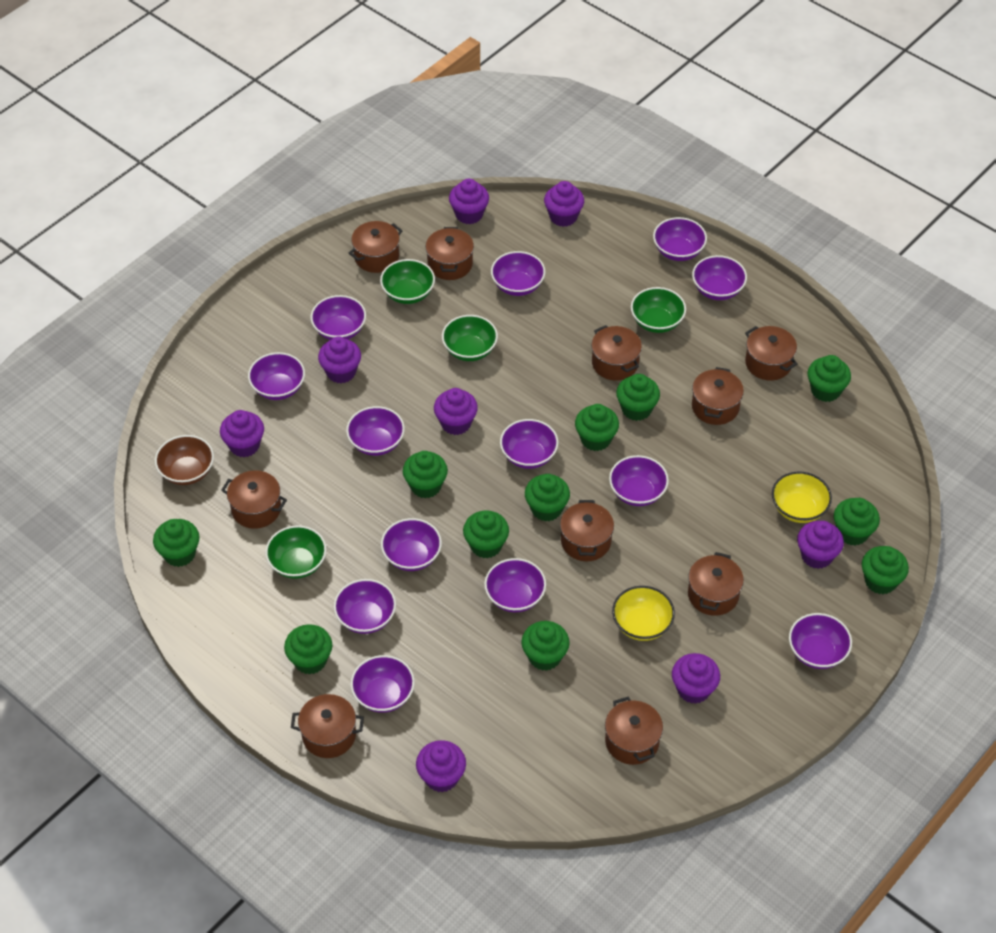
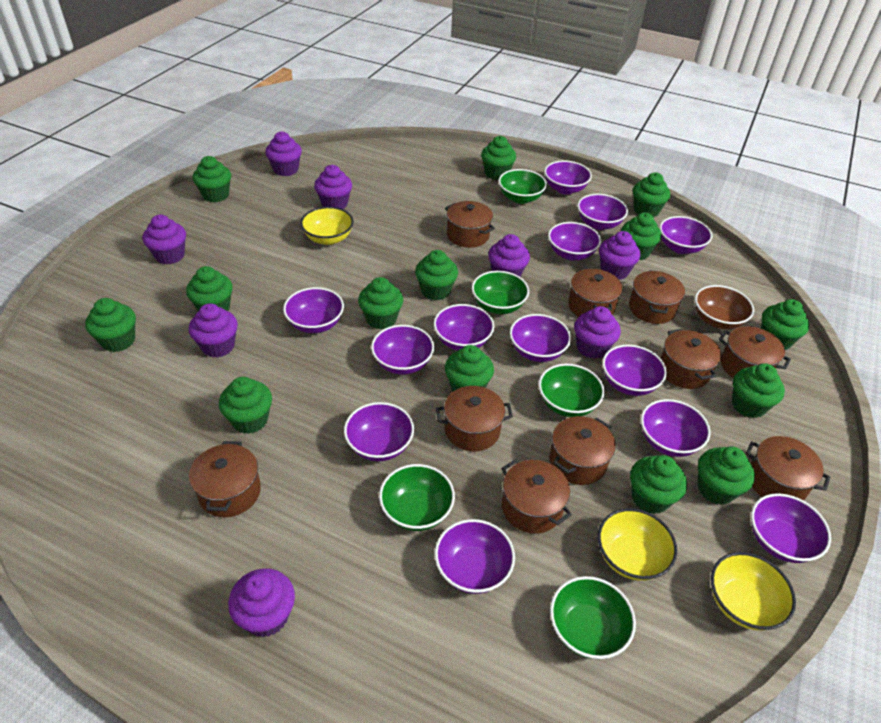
green bowl: 4 -> 5
green cupcake: 11 -> 14
yellow bowl: 2 -> 3

